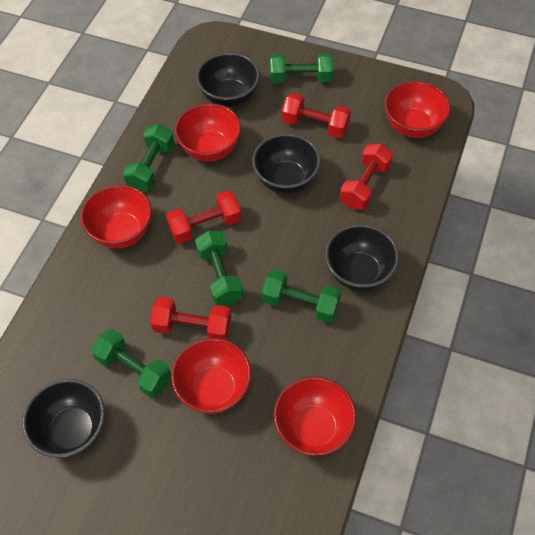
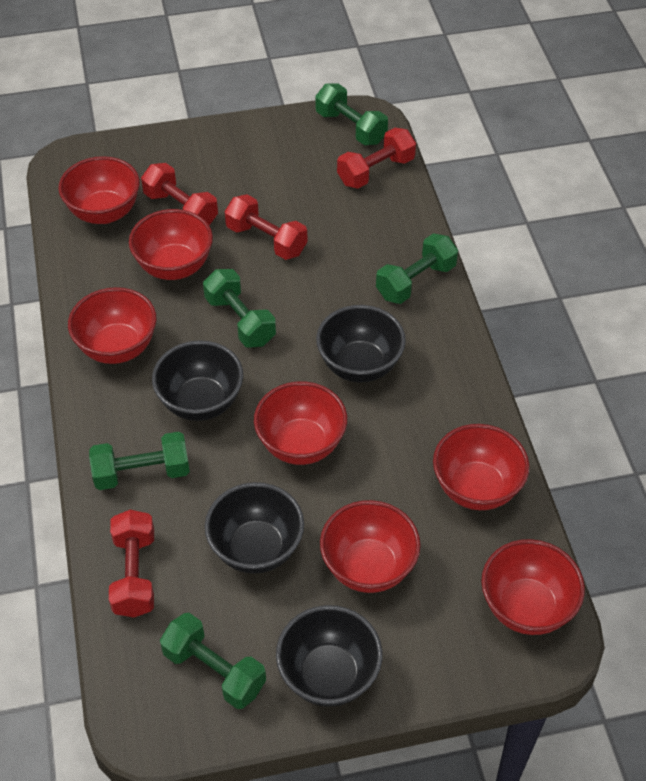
red bowl: 5 -> 7

